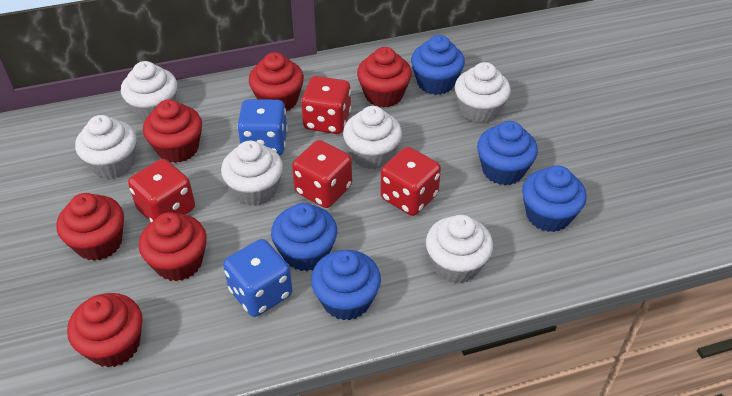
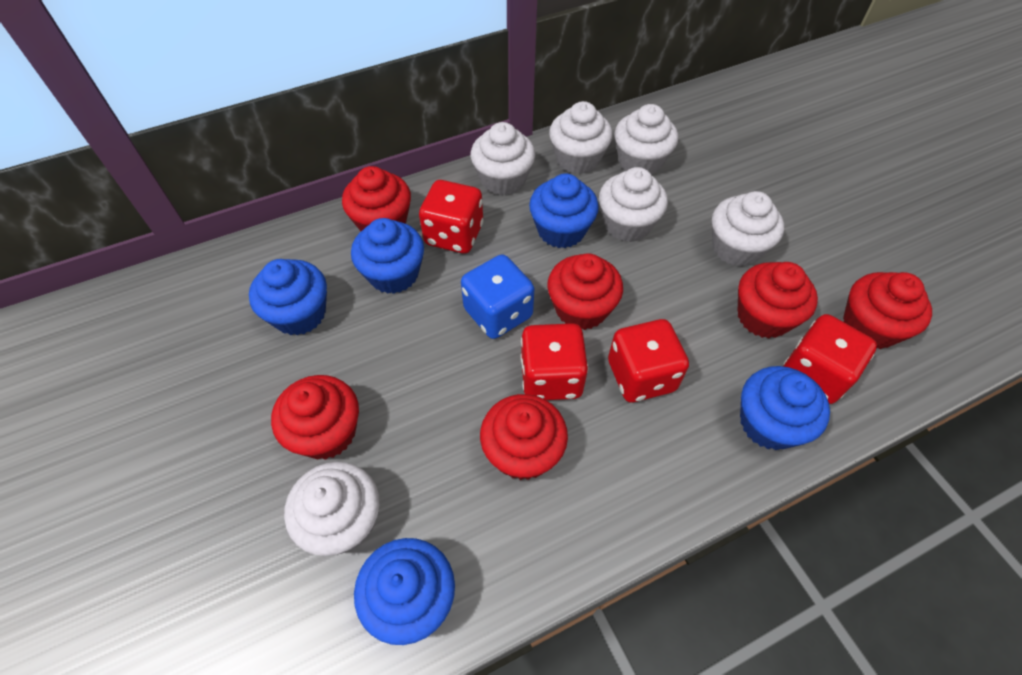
blue dice: 2 -> 1

